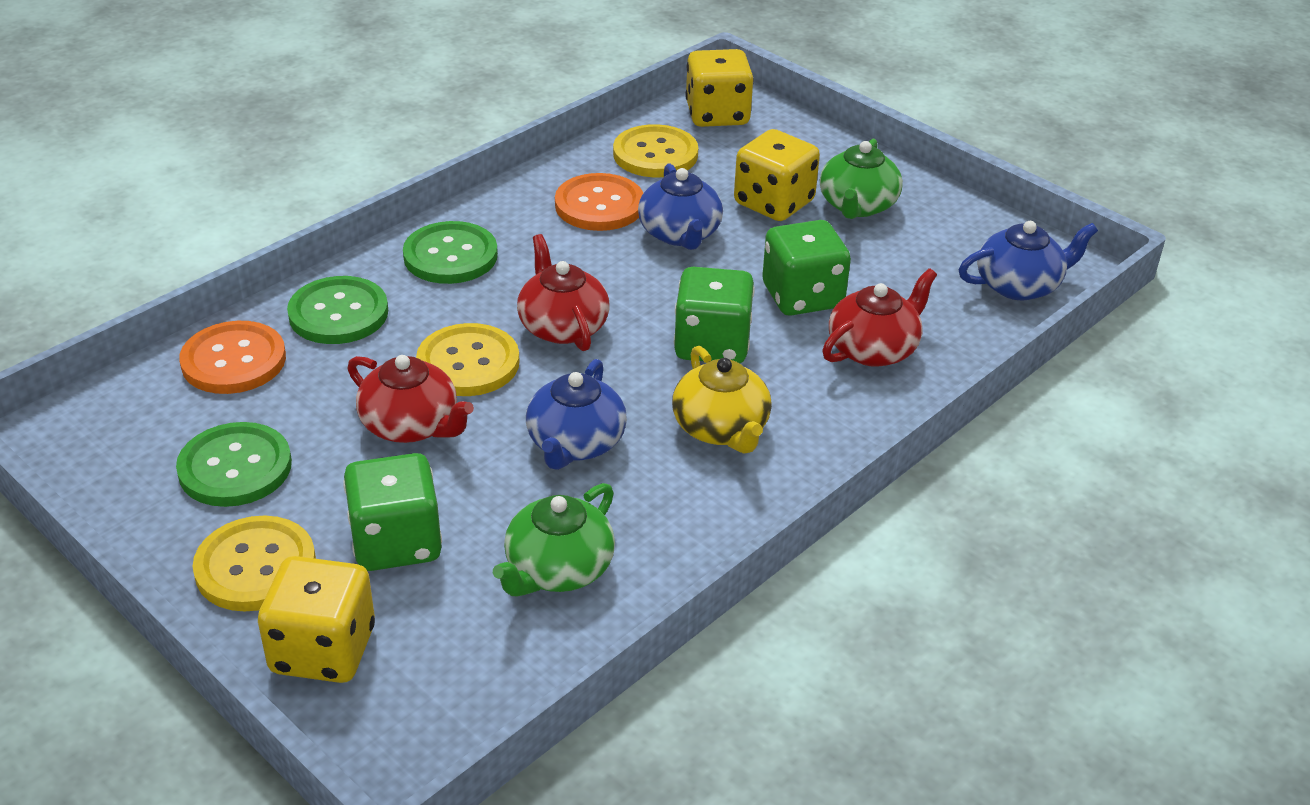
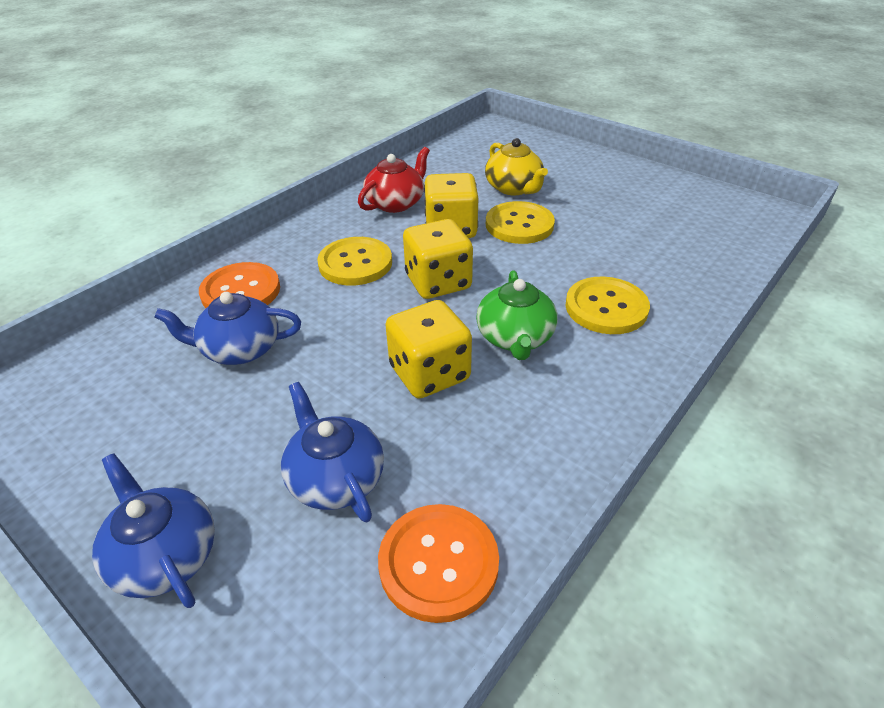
green button: 3 -> 0
green dice: 3 -> 0
green teapot: 2 -> 1
red teapot: 3 -> 1

